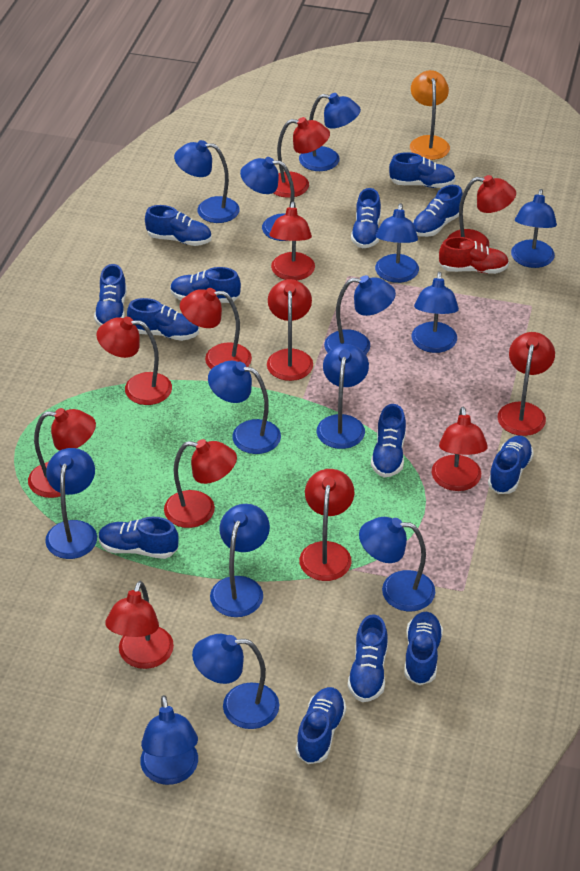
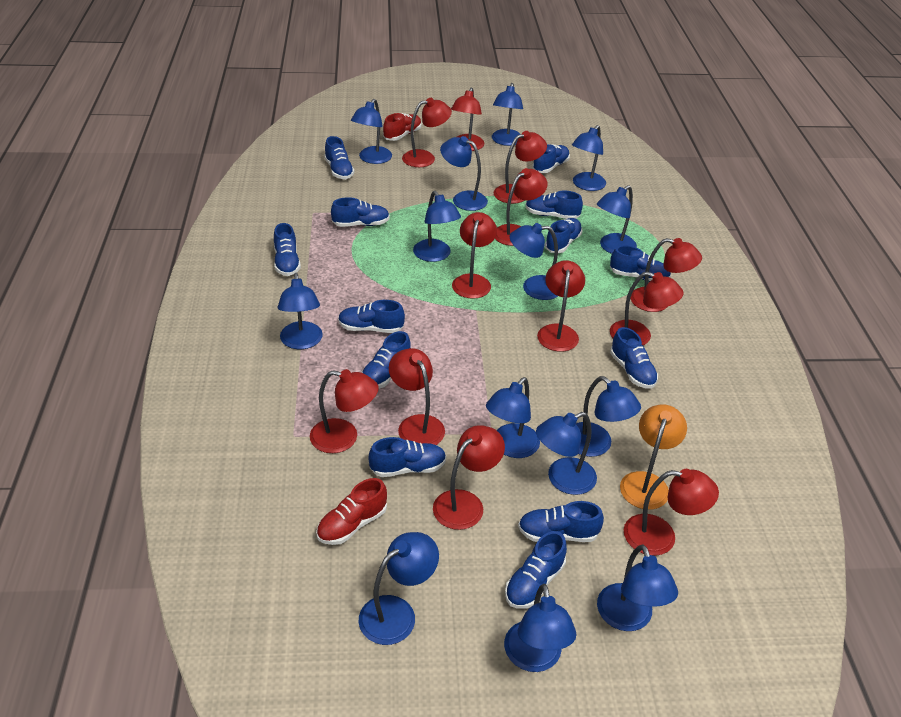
red shoe: 1 -> 2

